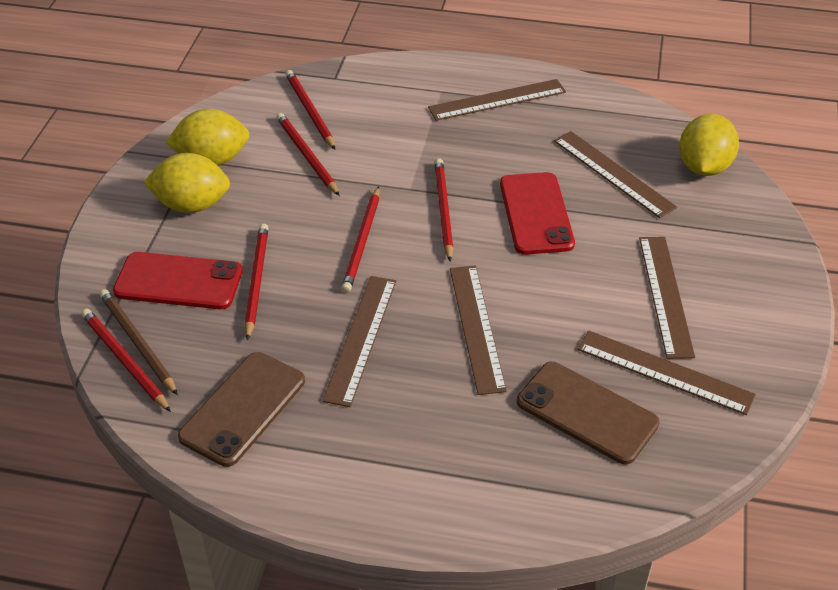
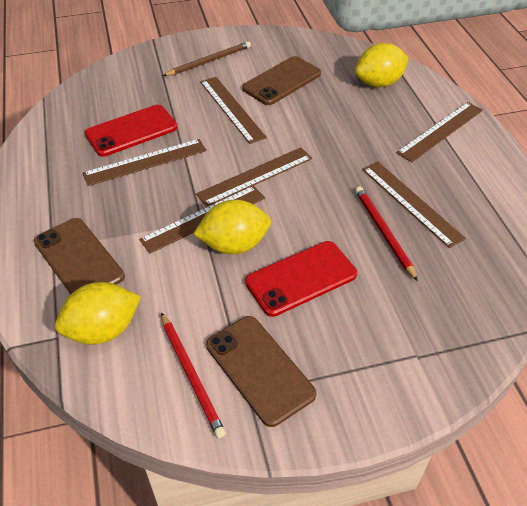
brown phone: 2 -> 3
red pencil: 6 -> 2

